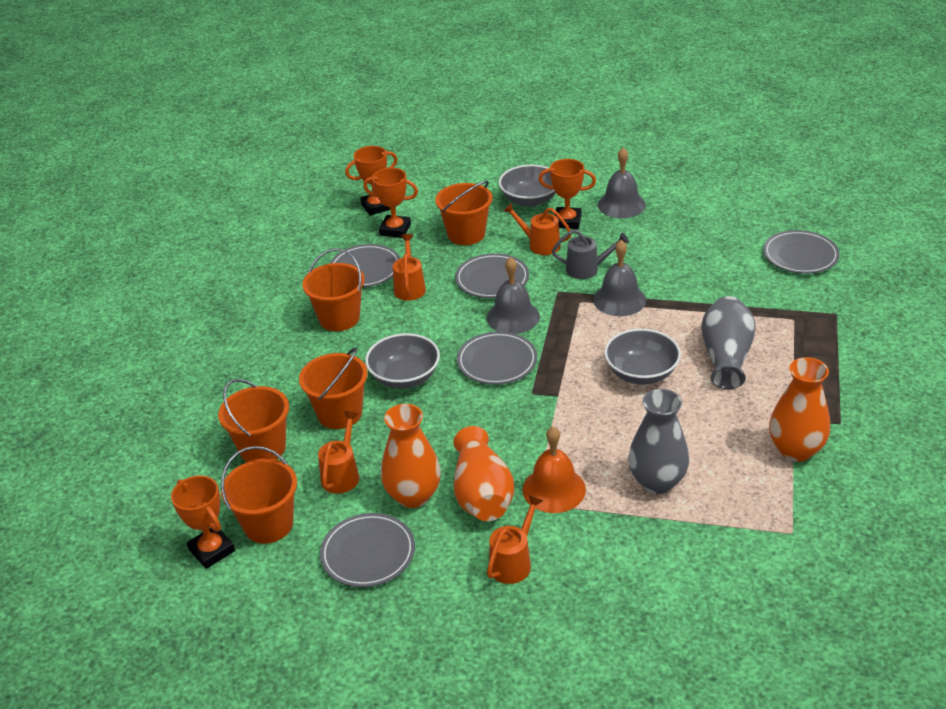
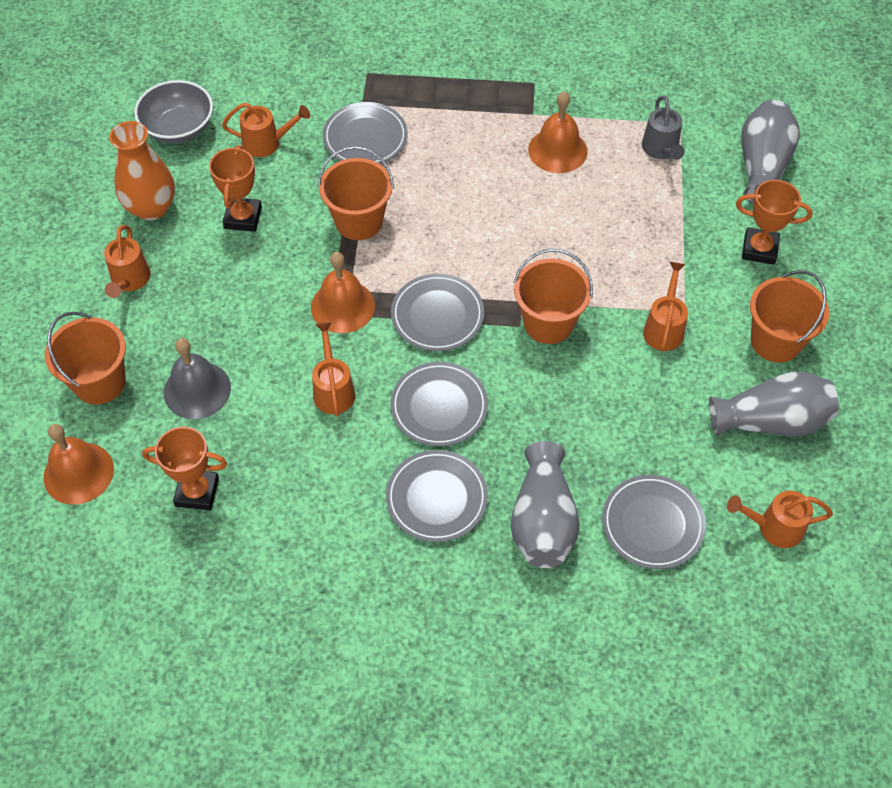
grey bell: 3 -> 1
grey bowl: 3 -> 1
grey vase: 2 -> 3
orange bell: 1 -> 3
orange bucket: 5 -> 4
orange trophy: 4 -> 3
orange vase: 3 -> 1
orange watering can: 4 -> 5

